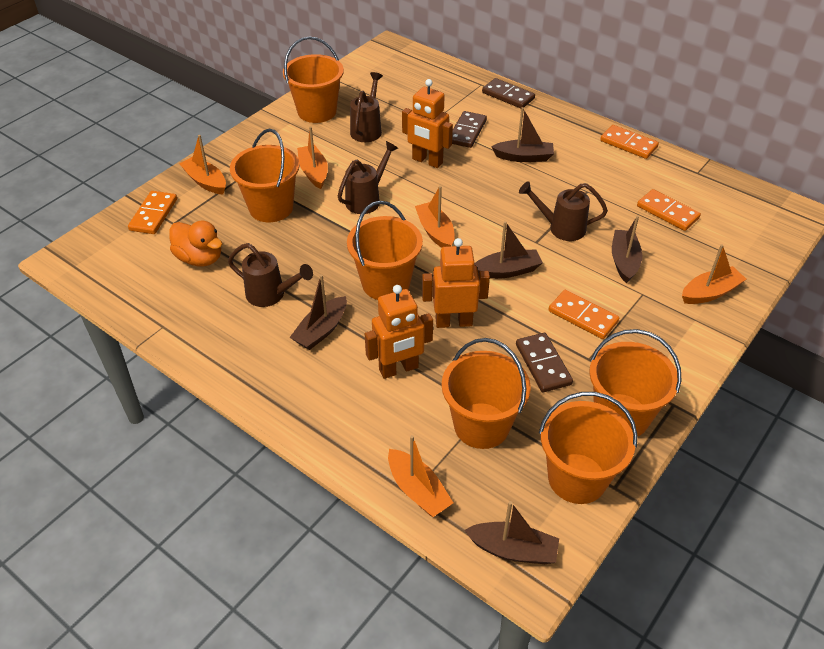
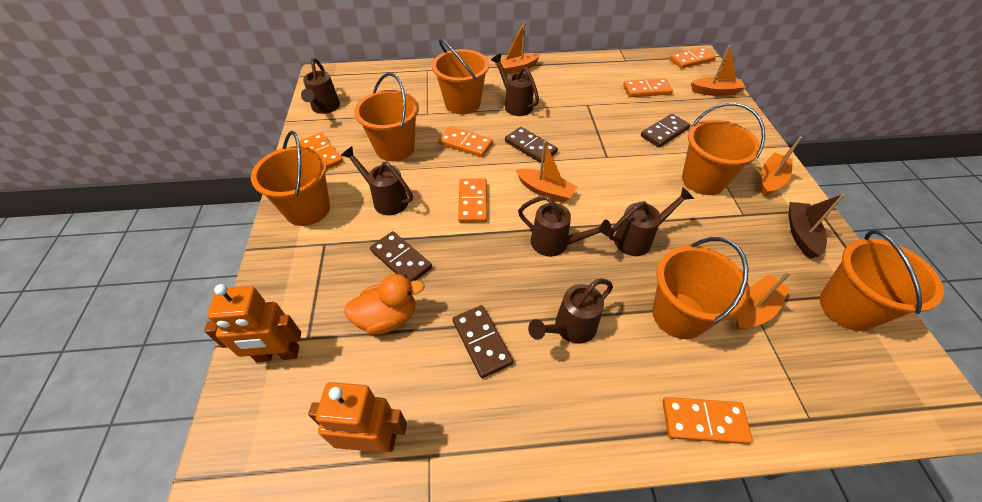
brown boat: 5 -> 1
brown domino: 3 -> 4
brown watering can: 4 -> 6
orange domino: 4 -> 6
orange robot: 3 -> 2

